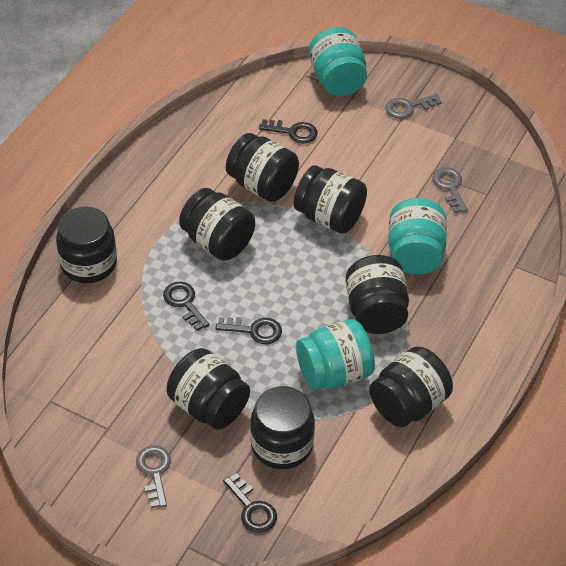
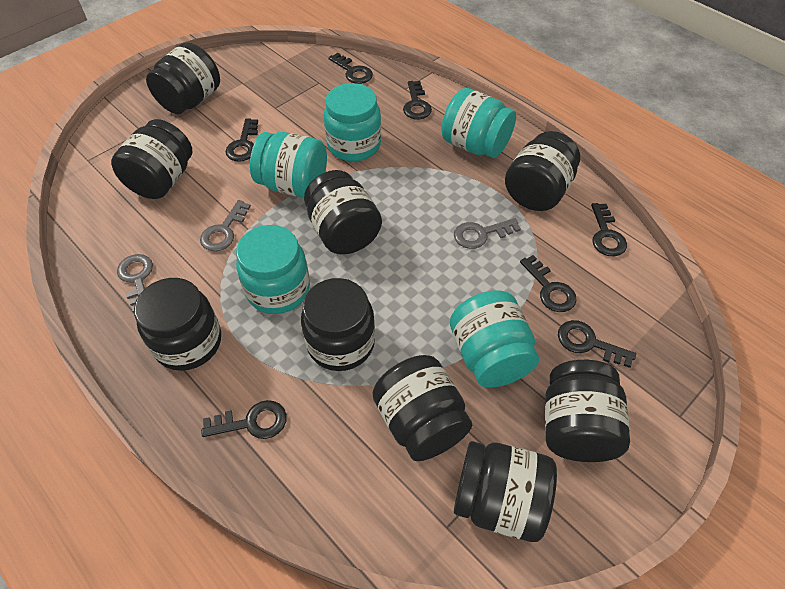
black jar: 8 -> 9
black key: 4 -> 7
turquoise jar: 3 -> 5

